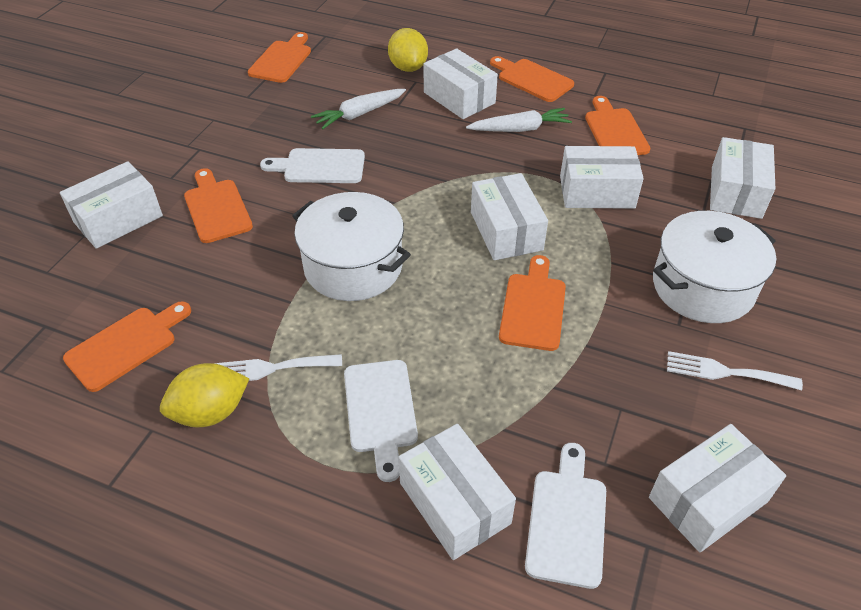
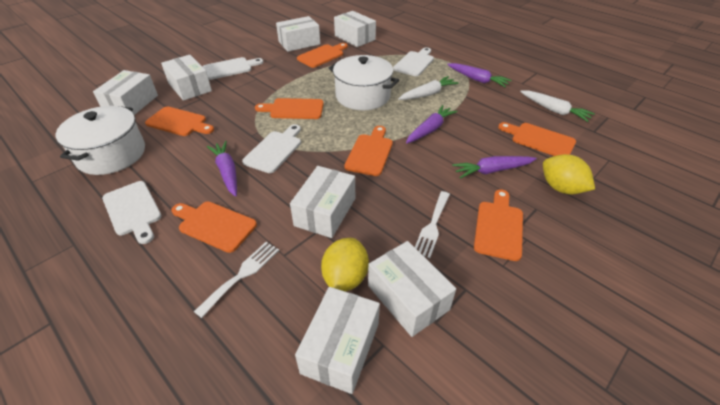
orange cutting board: 6 -> 7
purple carrot: 0 -> 4
white cutting board: 3 -> 4

